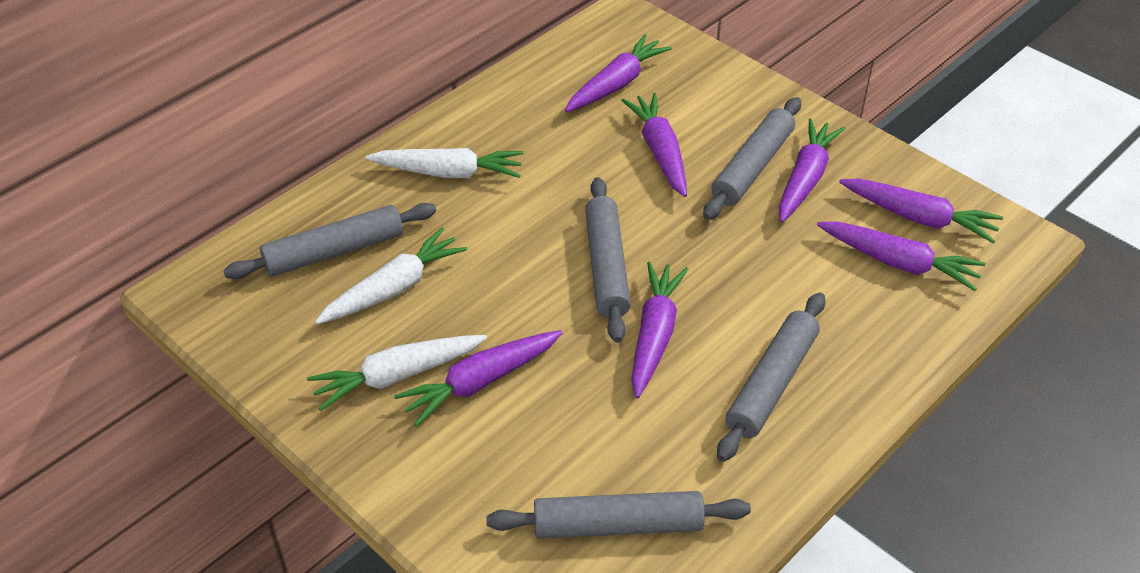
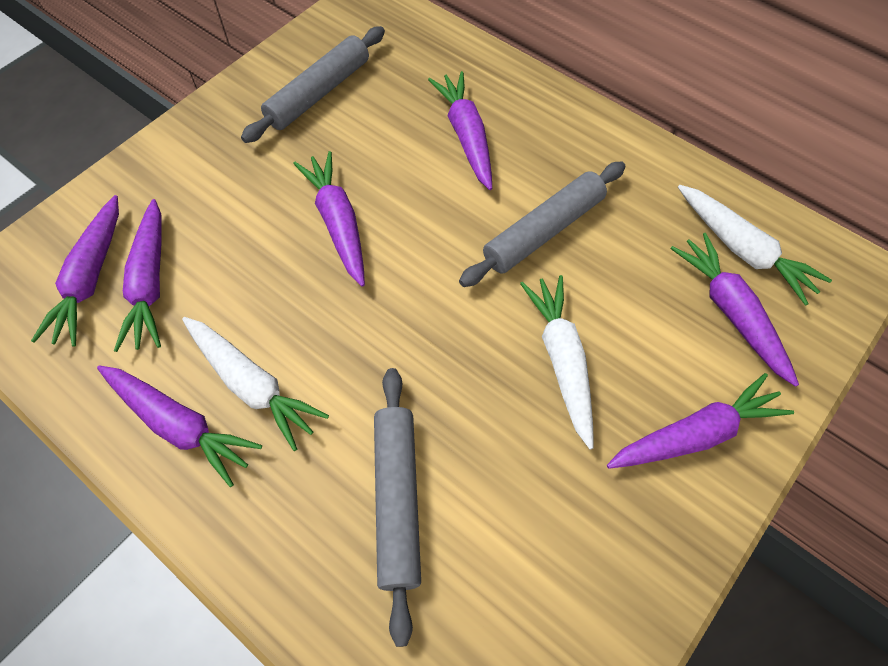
grey rolling pin: 5 -> 3

